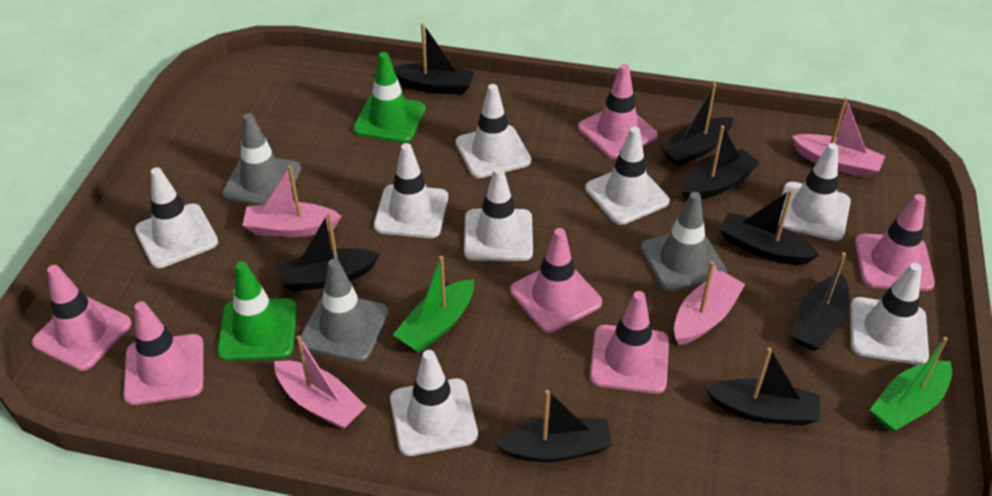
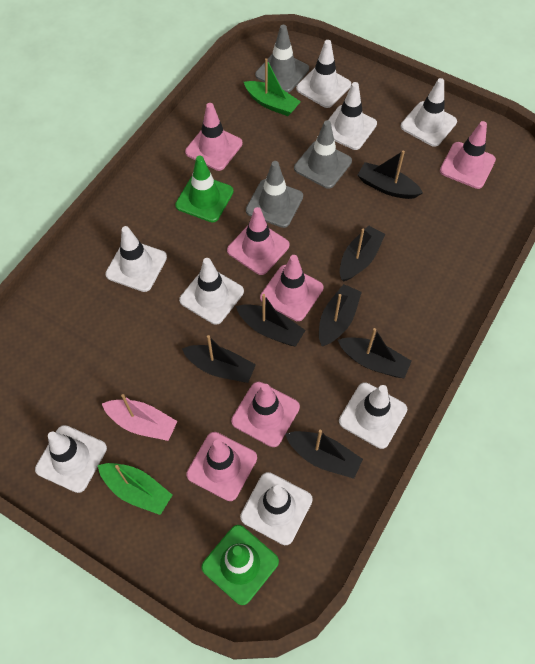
black boat: 8 -> 7
pink boat: 4 -> 1

